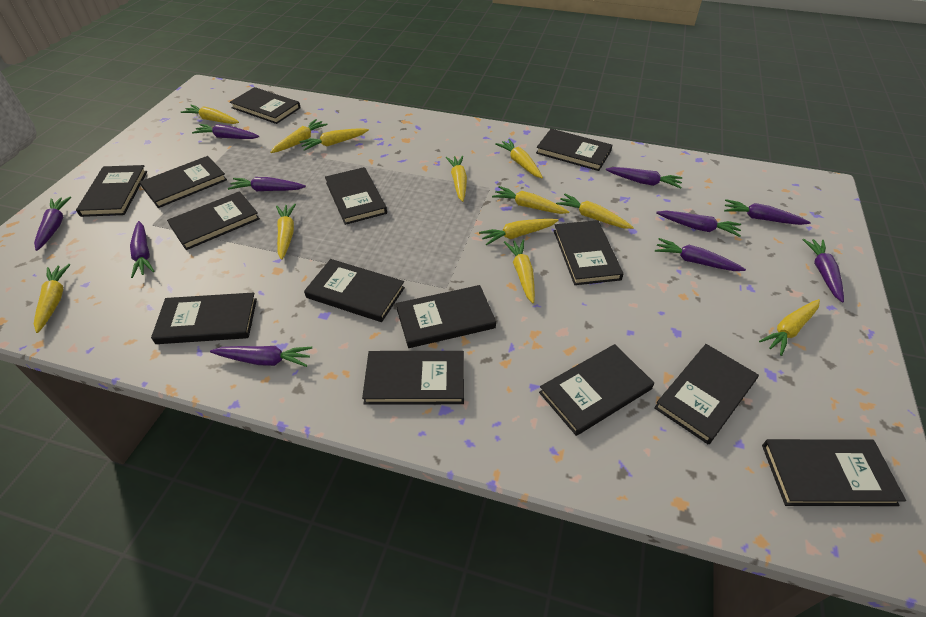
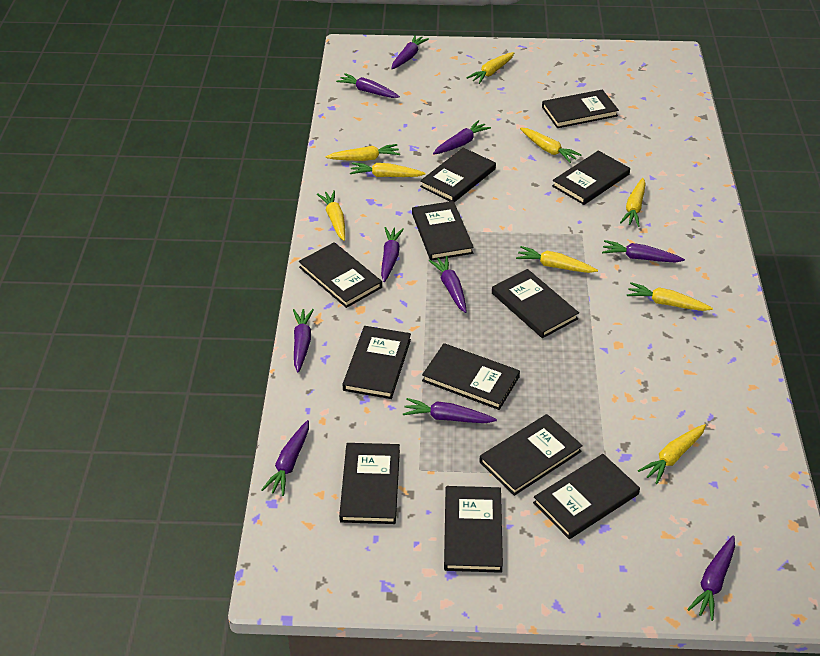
black book: 14 -> 12
yellow carrot: 12 -> 9

